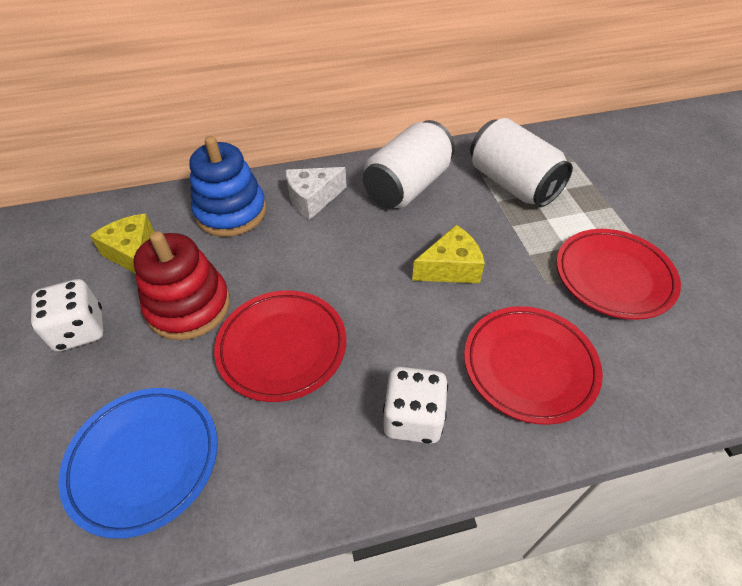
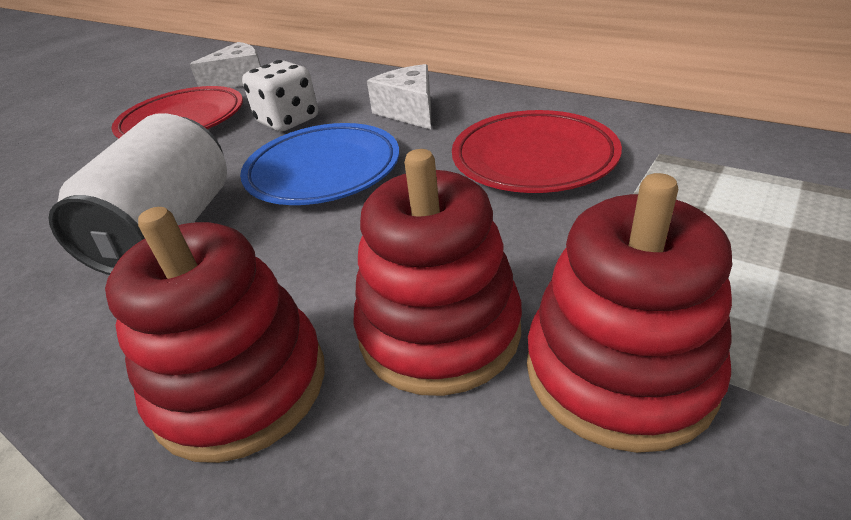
blue stacking toy: 1 -> 0
red plate: 3 -> 2
red stacking toy: 1 -> 3
white can: 2 -> 1
white cheese: 1 -> 2
white dice: 2 -> 1
yellow cheese: 2 -> 0

